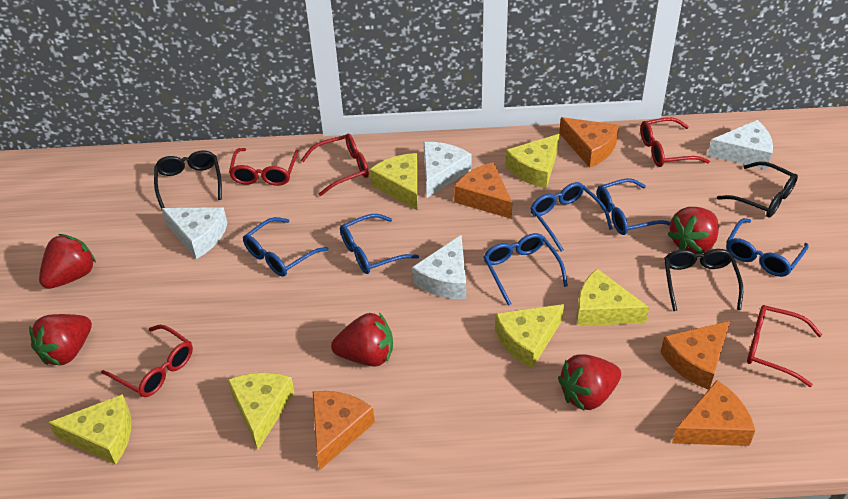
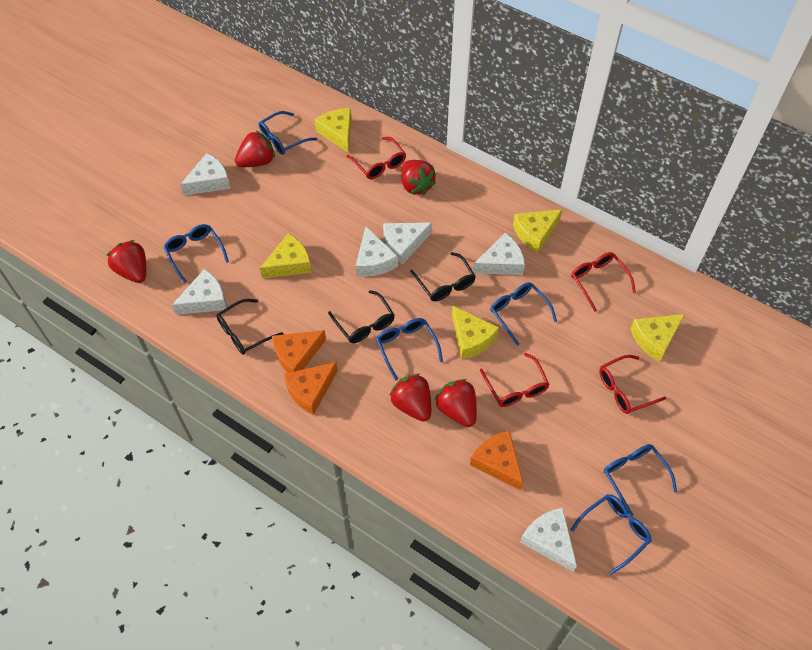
orange cheese: 5 -> 3
red glasses: 5 -> 4
white cheese: 4 -> 6
yellow cheese: 6 -> 5

